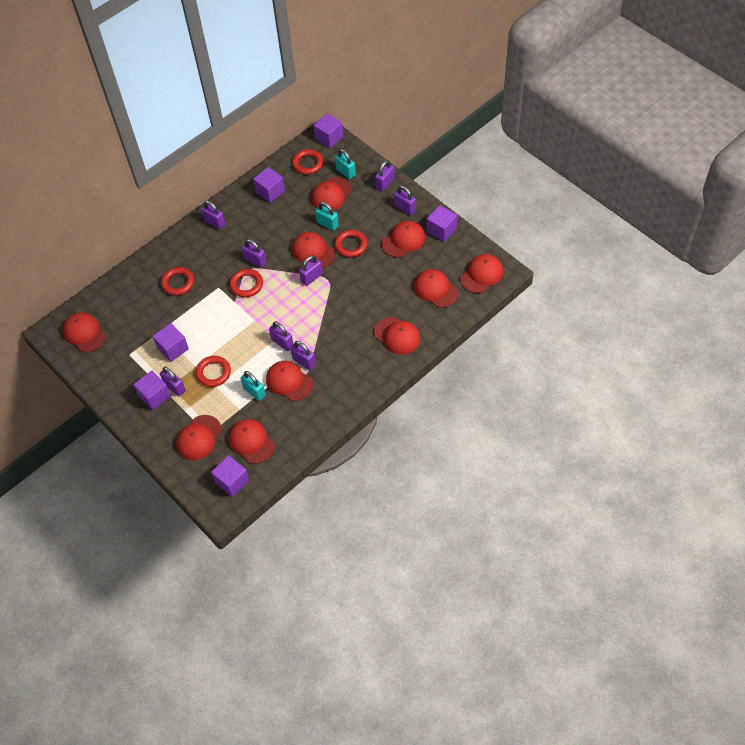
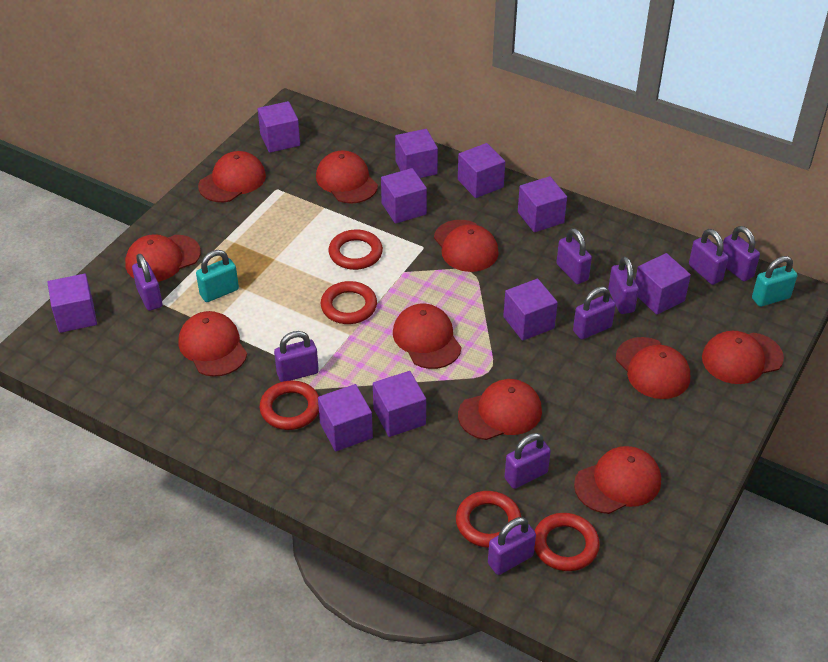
purple cube: 6 -> 10
purple padlock: 8 -> 9
turquoise padlock: 3 -> 2

